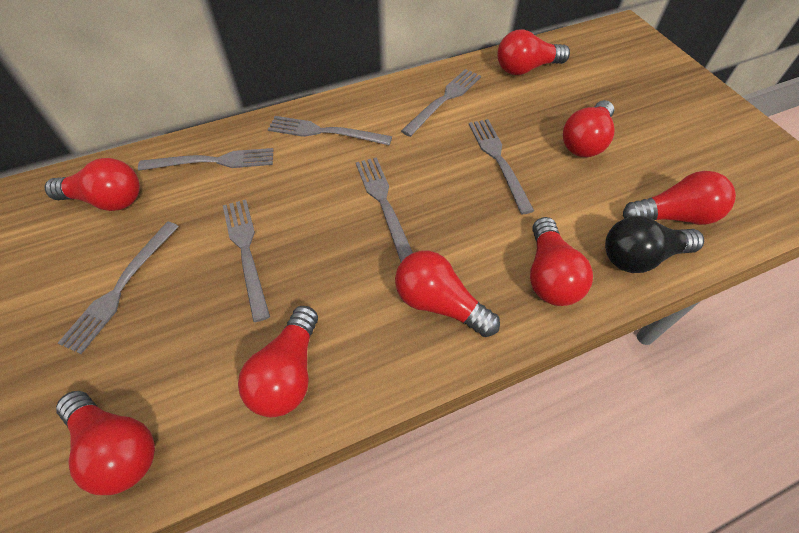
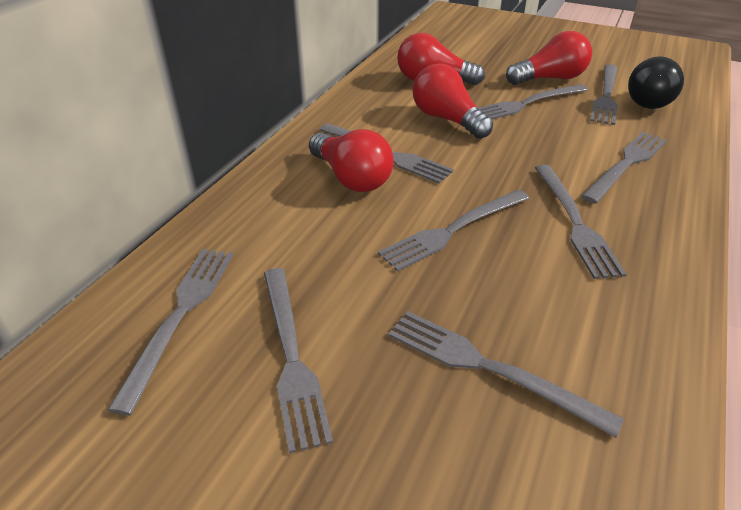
grey fork: 7 -> 9
red light bulb: 8 -> 4

